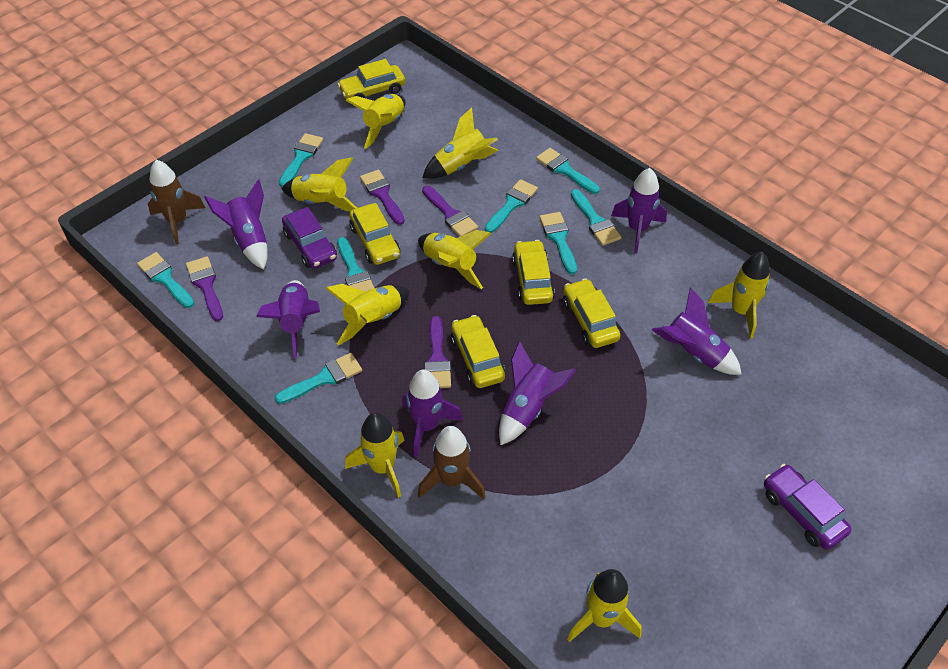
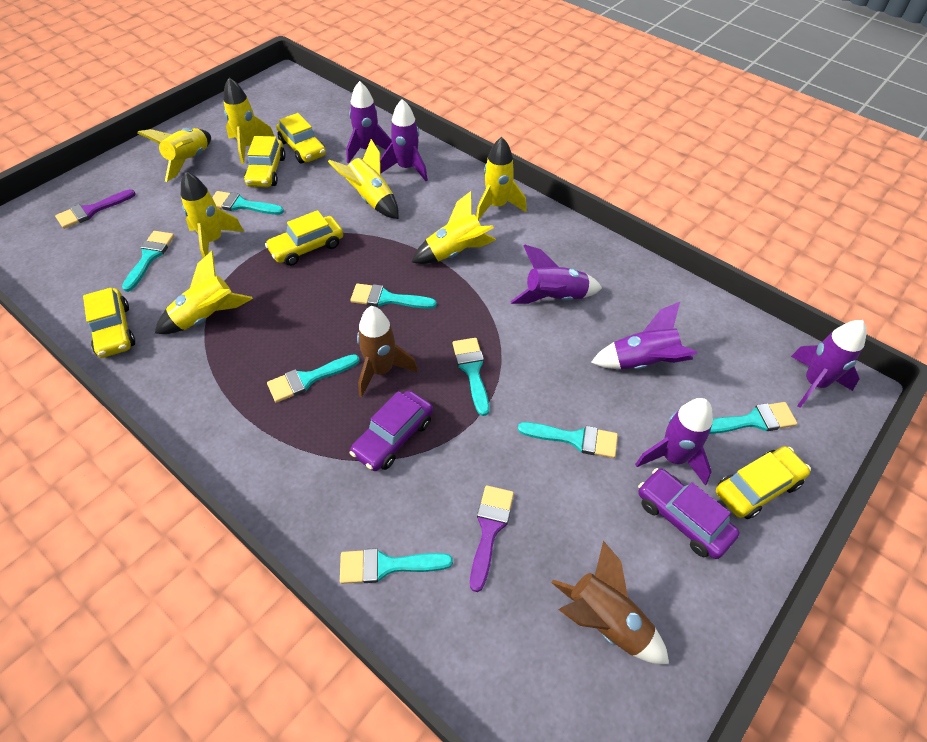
purple brush: 4 -> 2
yellow rocket: 8 -> 7

